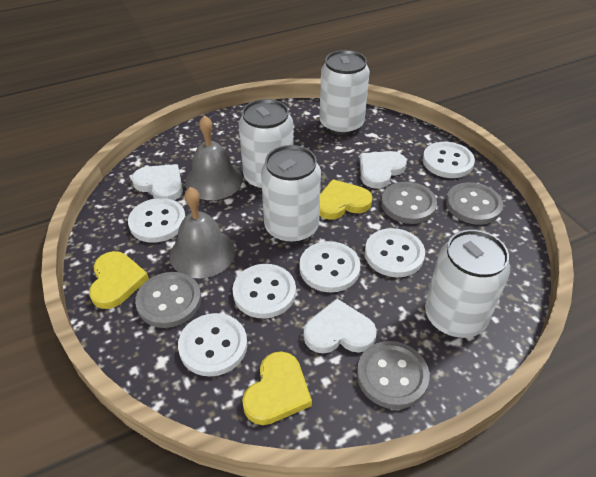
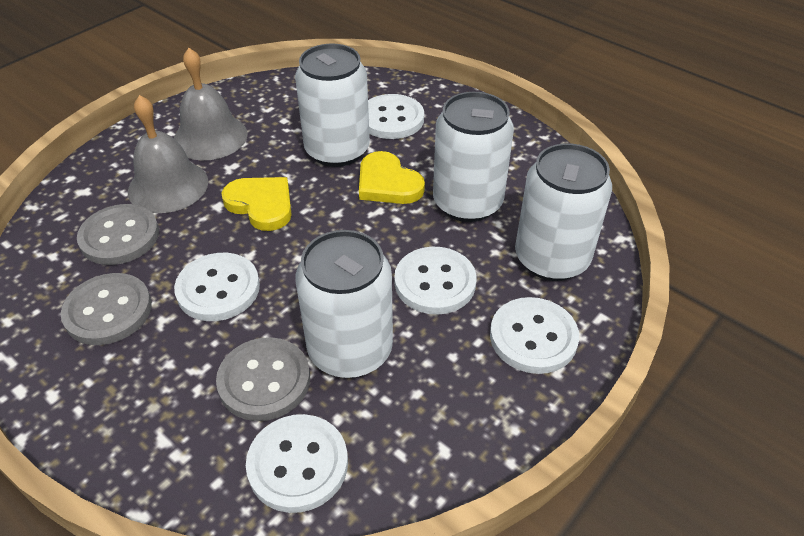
grey button: 4 -> 3
white button: 6 -> 5
white heart: 3 -> 0
yellow heart: 3 -> 2

